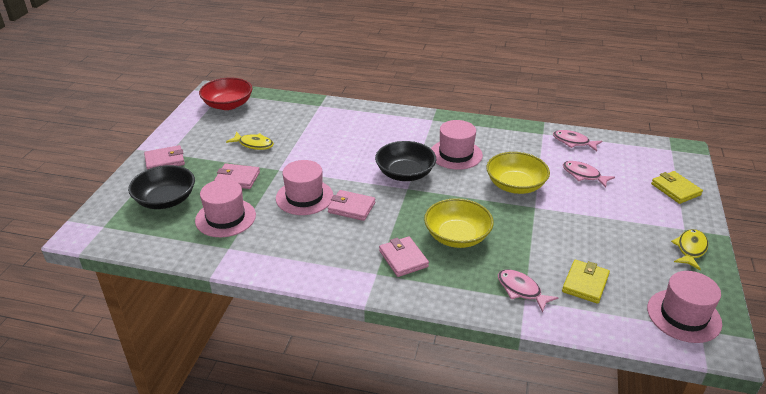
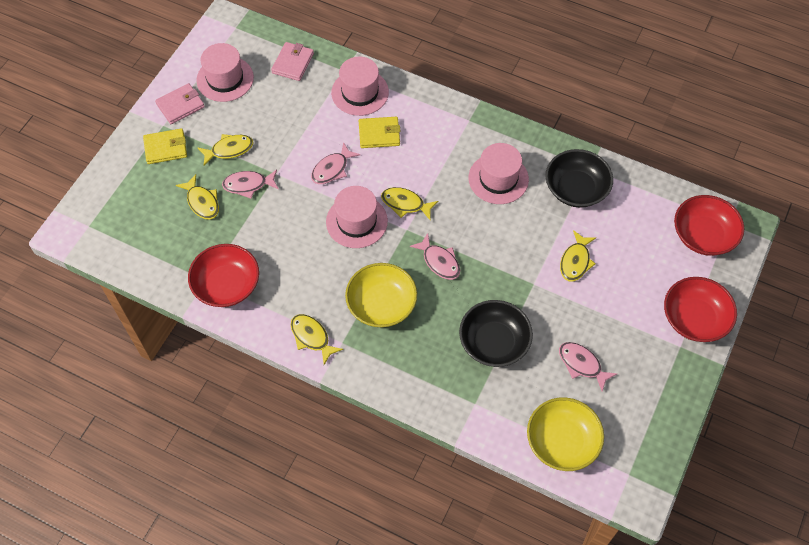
pink fish: 3 -> 4
pink wallet: 4 -> 2
red bowl: 1 -> 3
yellow fish: 2 -> 5

